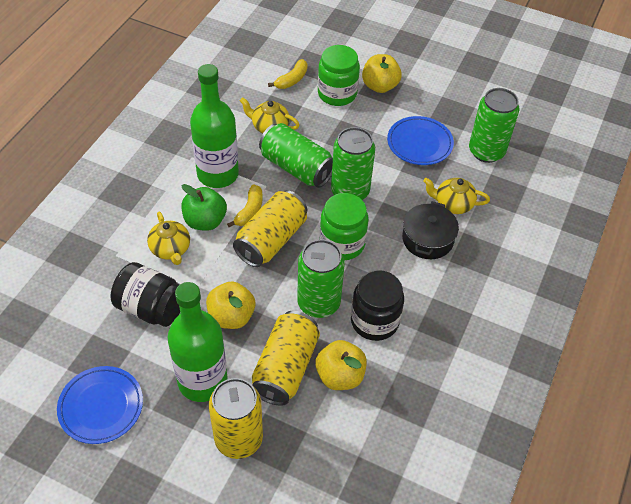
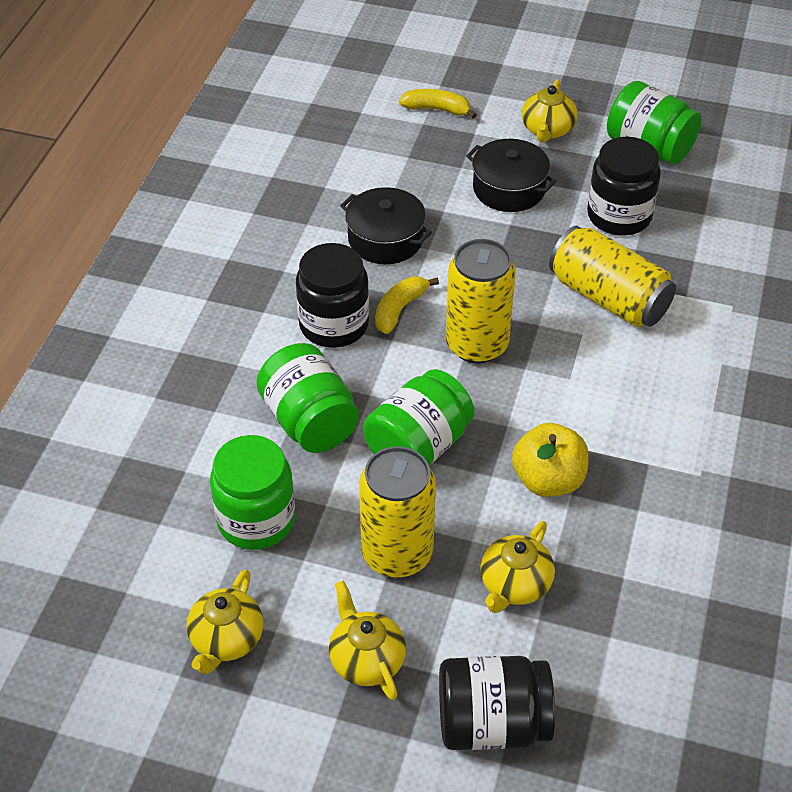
black jar: 2 -> 3
black pot: 1 -> 2
blue plate: 2 -> 0
green apple: 1 -> 0
green bottle: 2 -> 0
green can: 4 -> 0
green jar: 2 -> 4
yellow apple: 3 -> 1
yellow teapot: 3 -> 4

